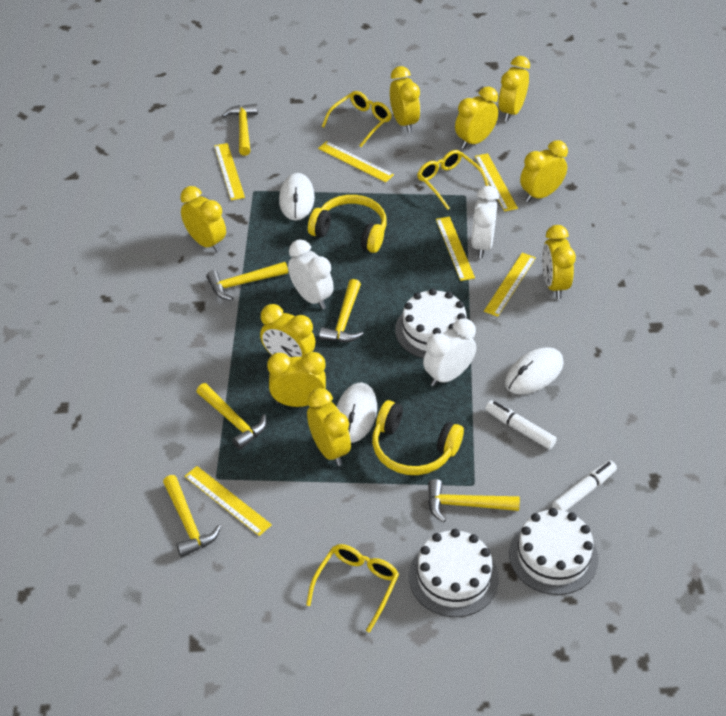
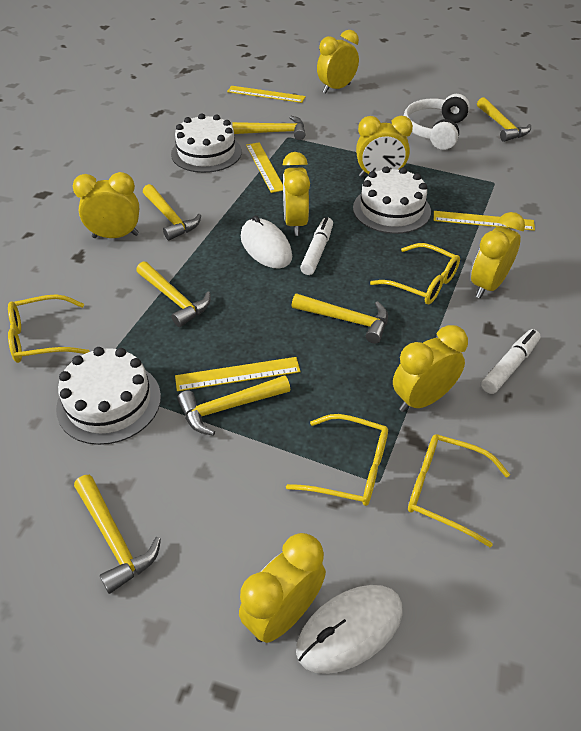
white clock: 3 -> 0
white headphones: 0 -> 1
white mouse: 3 -> 2
yellow clock: 9 -> 7
yellow glasses: 3 -> 4
yellow hammer: 6 -> 7
yellow headphones: 2 -> 0
yellow ruler: 6 -> 4

